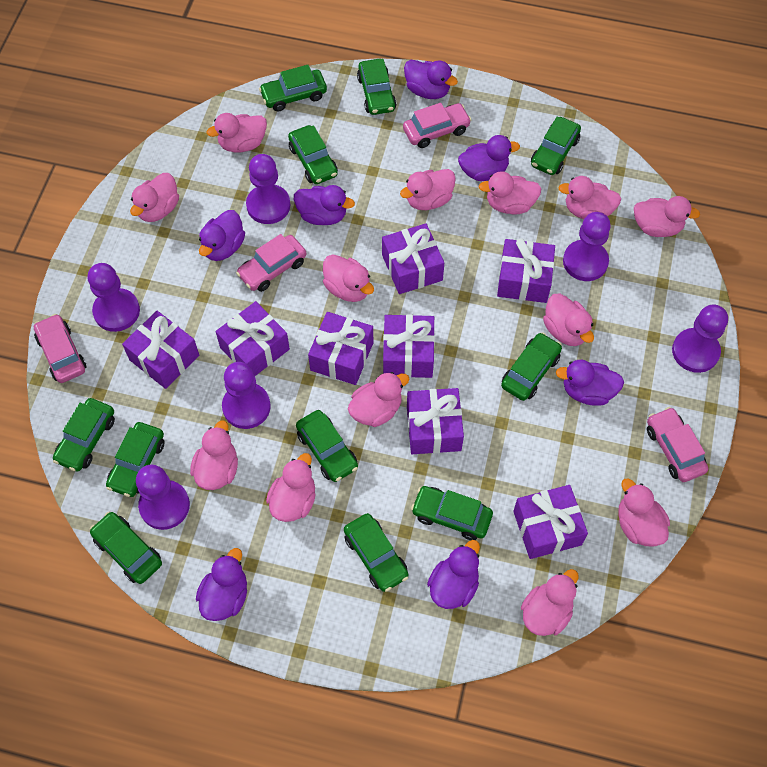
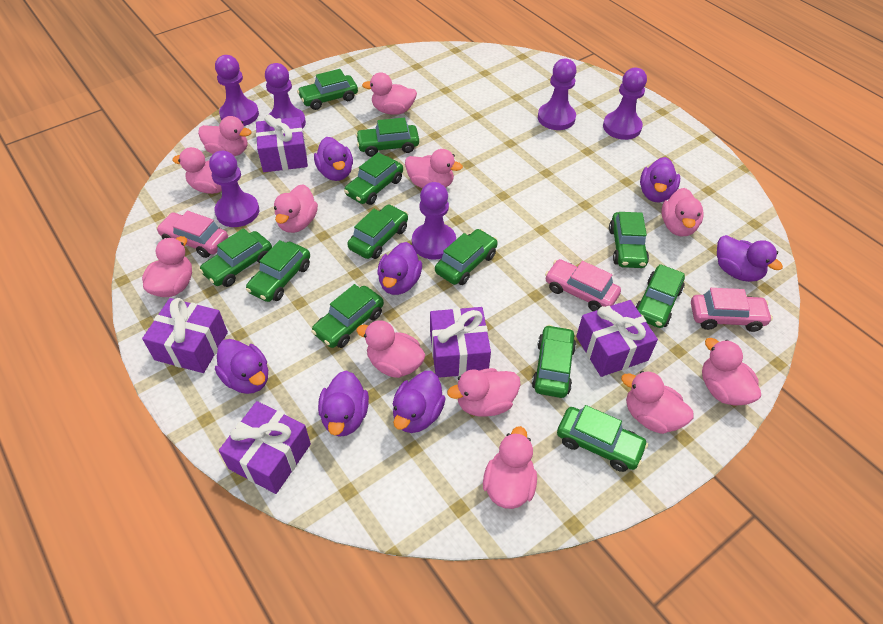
green car: 11 -> 12
pink car: 4 -> 3
pink duck: 13 -> 12
purple gift: 8 -> 5

